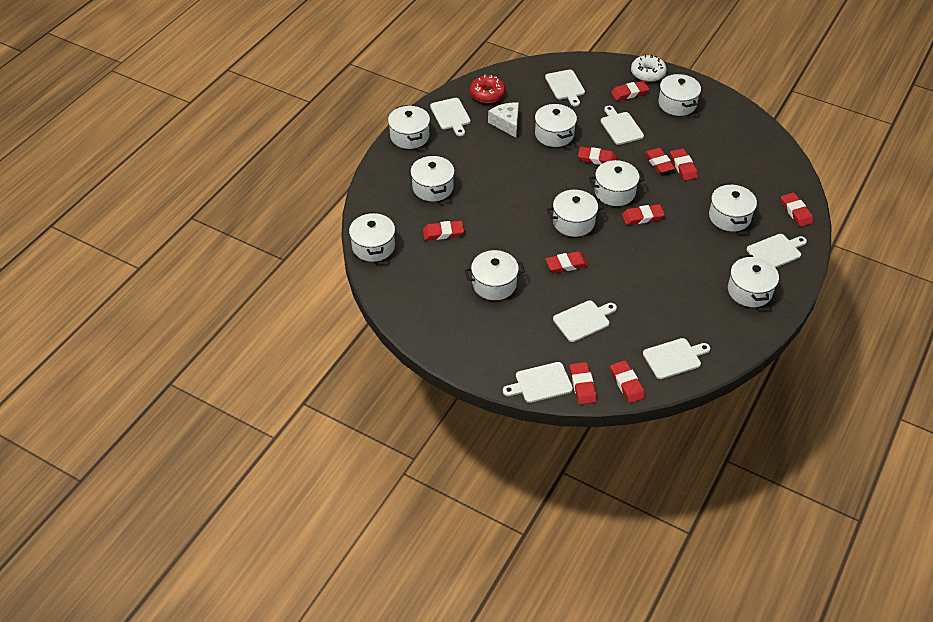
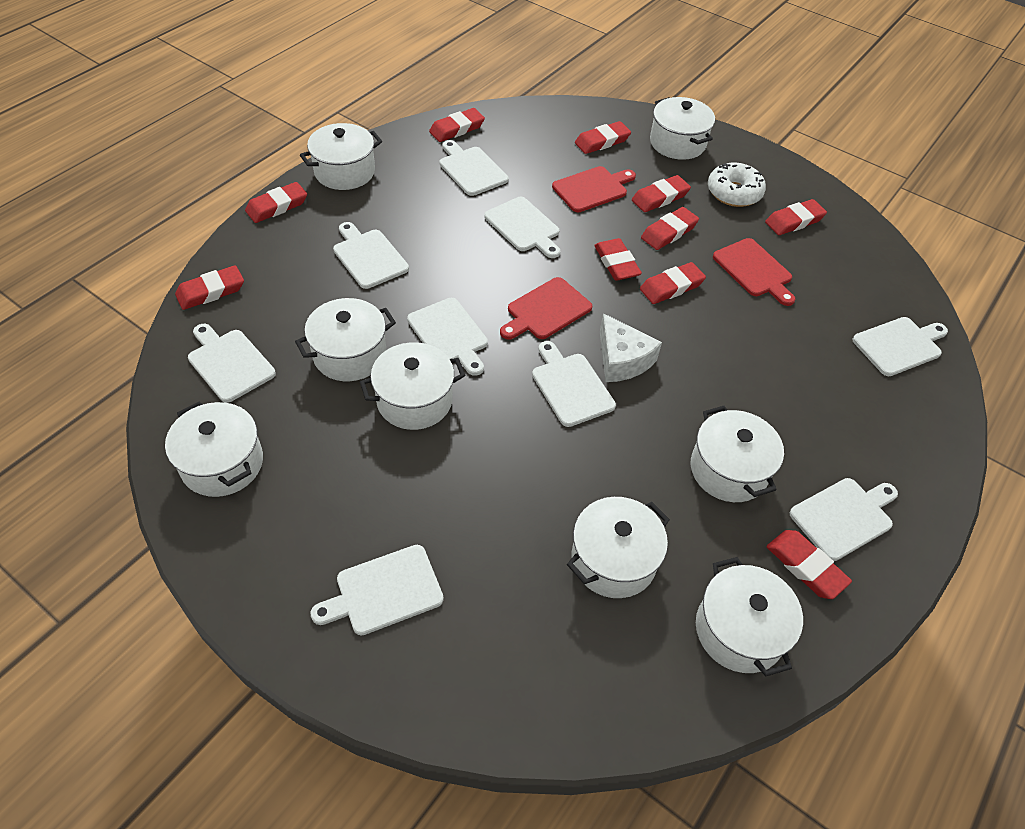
red cutting board: 0 -> 3
red donut: 1 -> 0
white cutting board: 7 -> 9
white pot: 10 -> 8

